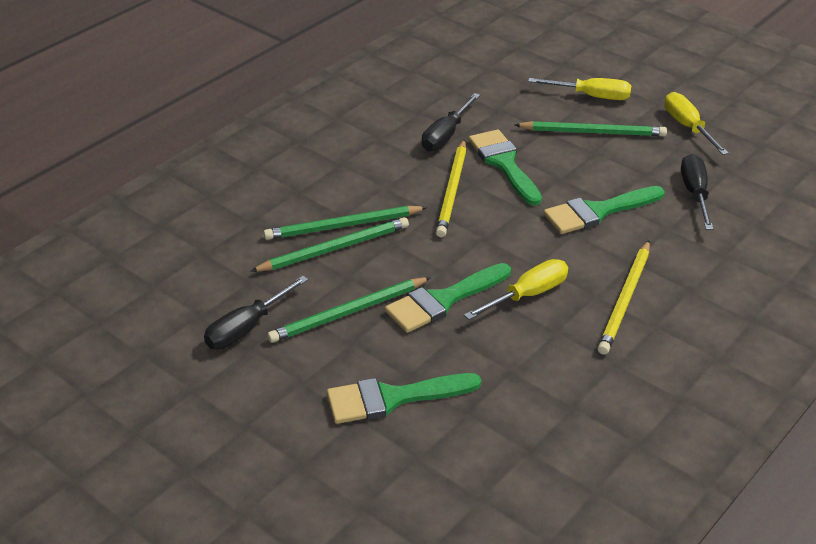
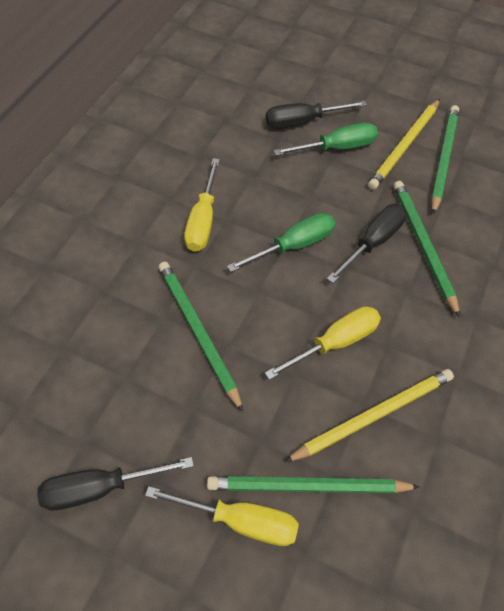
green brush: 4 -> 0
green screwdriver: 0 -> 2

